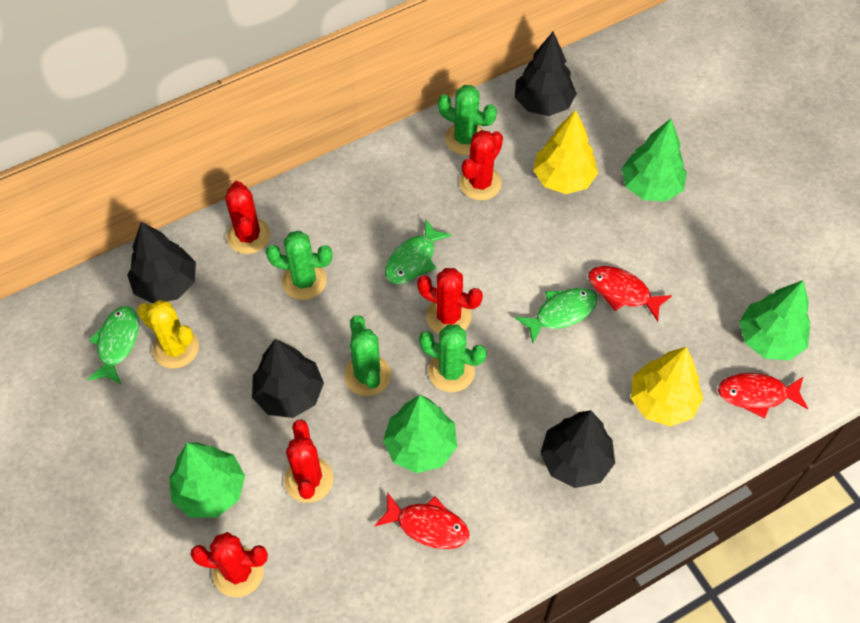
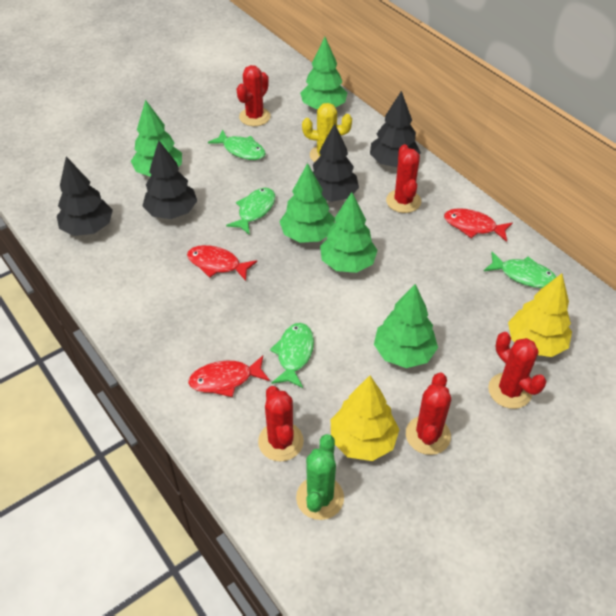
green cactus: 4 -> 1
green fish: 3 -> 4
green tree: 4 -> 5

